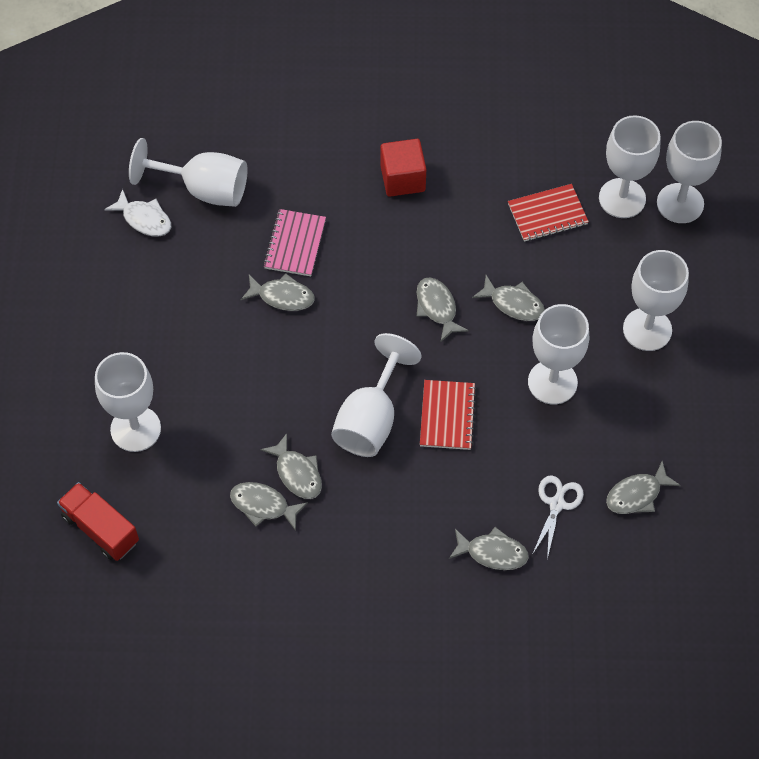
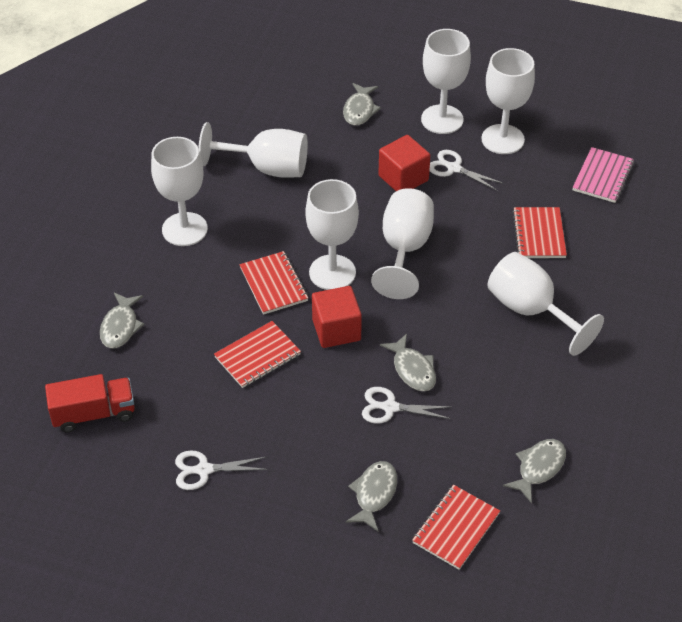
grey fish: 7 -> 5
red cube: 1 -> 2
red notebook: 2 -> 4
white fish: 1 -> 0
white scissors: 1 -> 3

